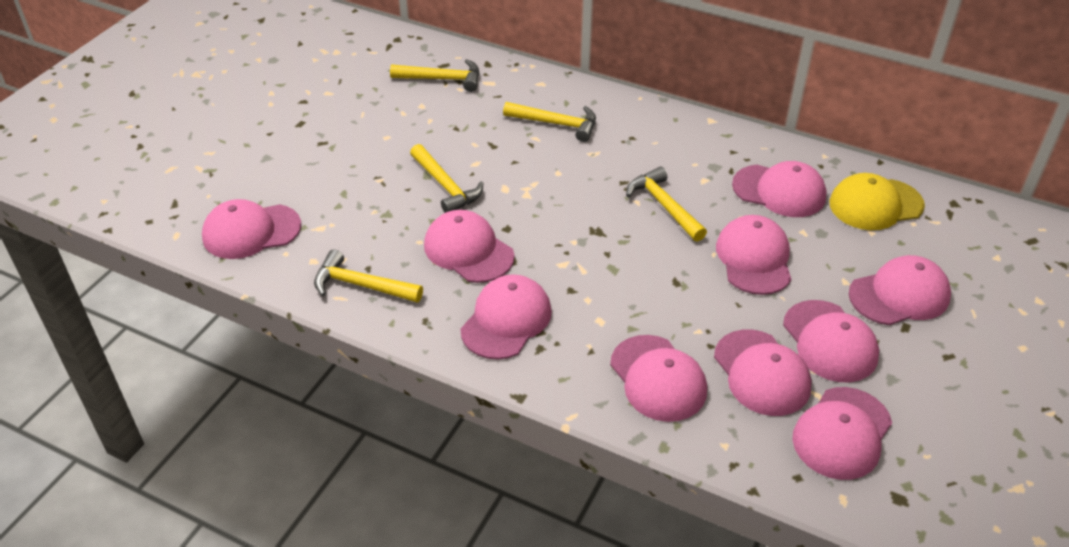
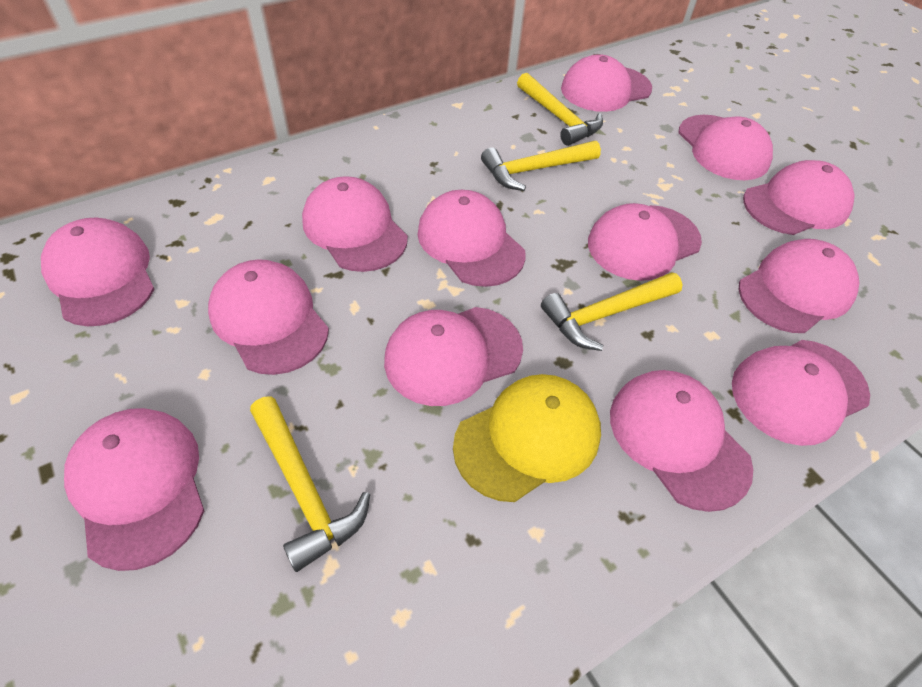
pink cap: 10 -> 13
yellow hammer: 5 -> 4

